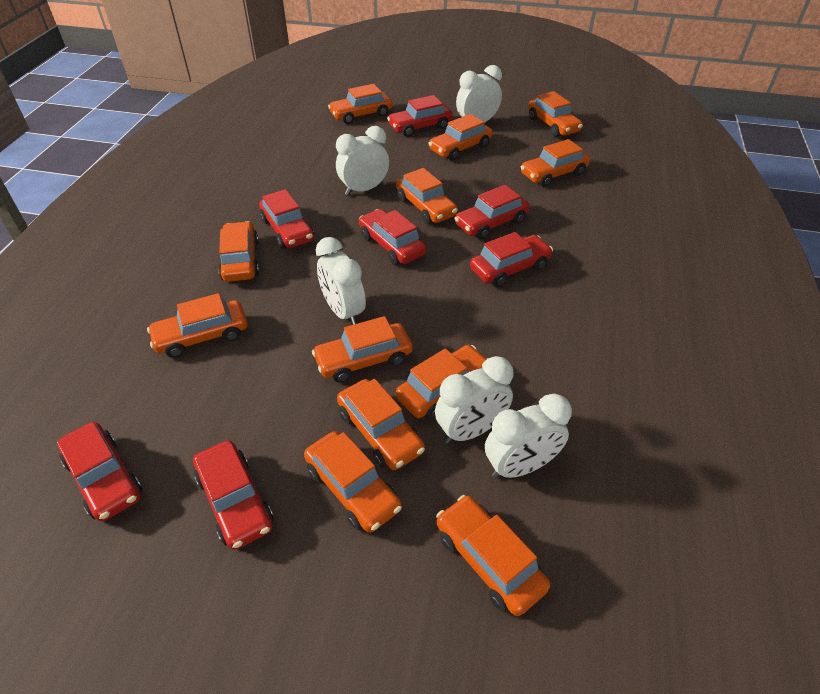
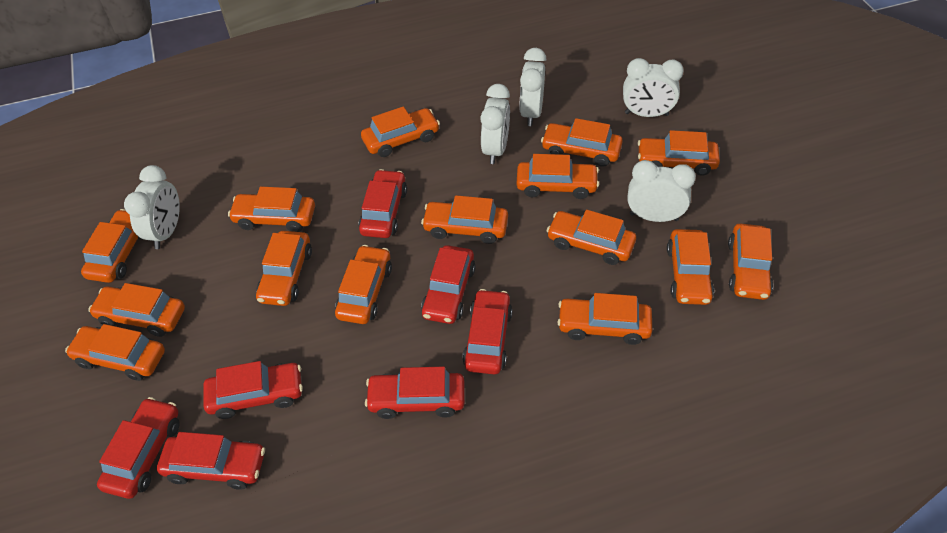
orange car: 12 -> 15

